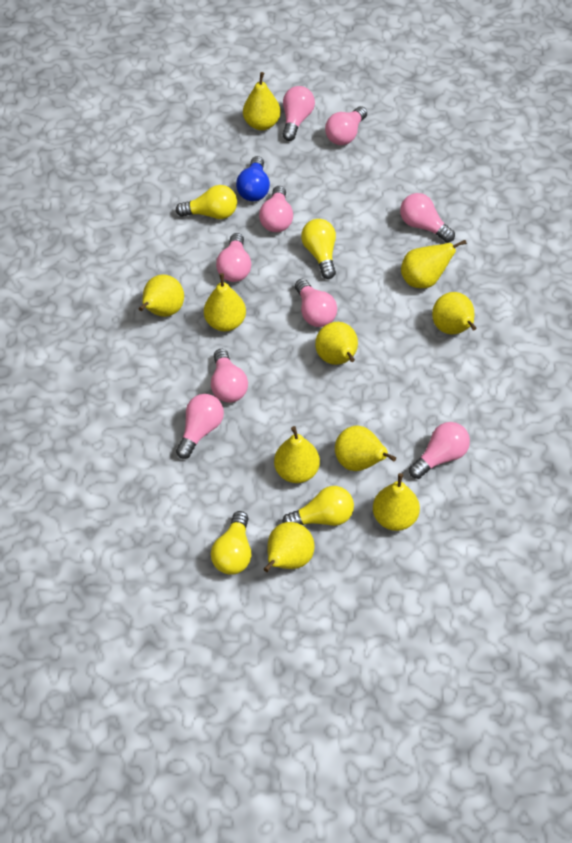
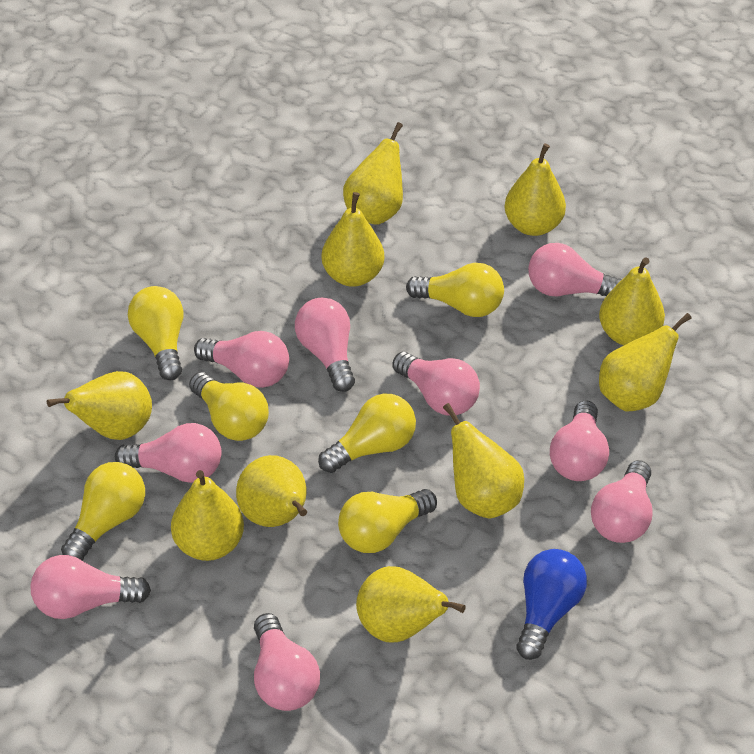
yellow light bulb: 4 -> 6

